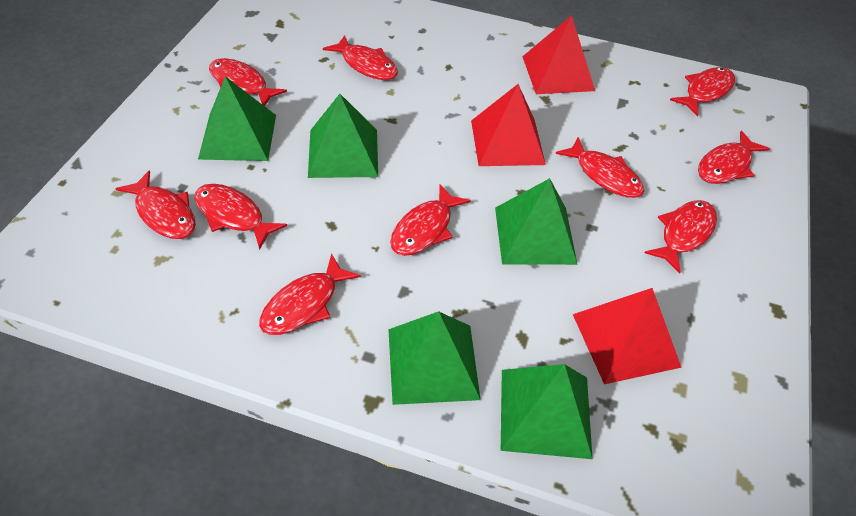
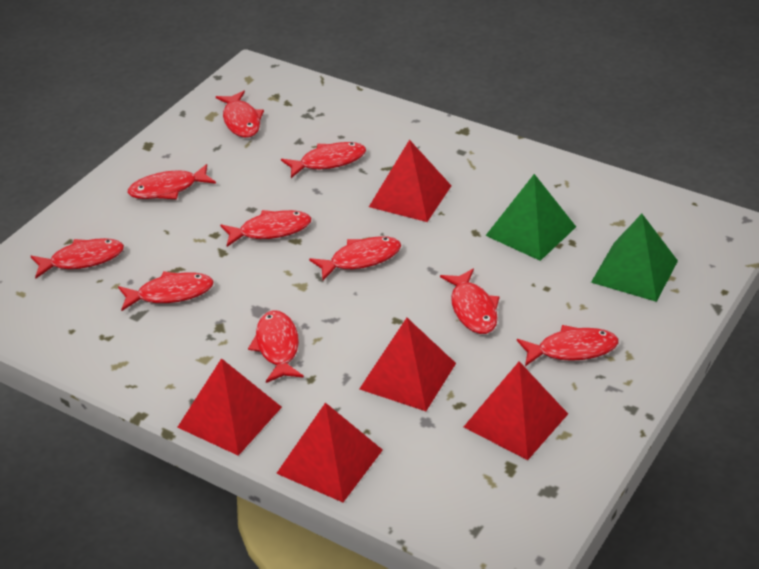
green pyramid: 5 -> 2
red pyramid: 3 -> 5

